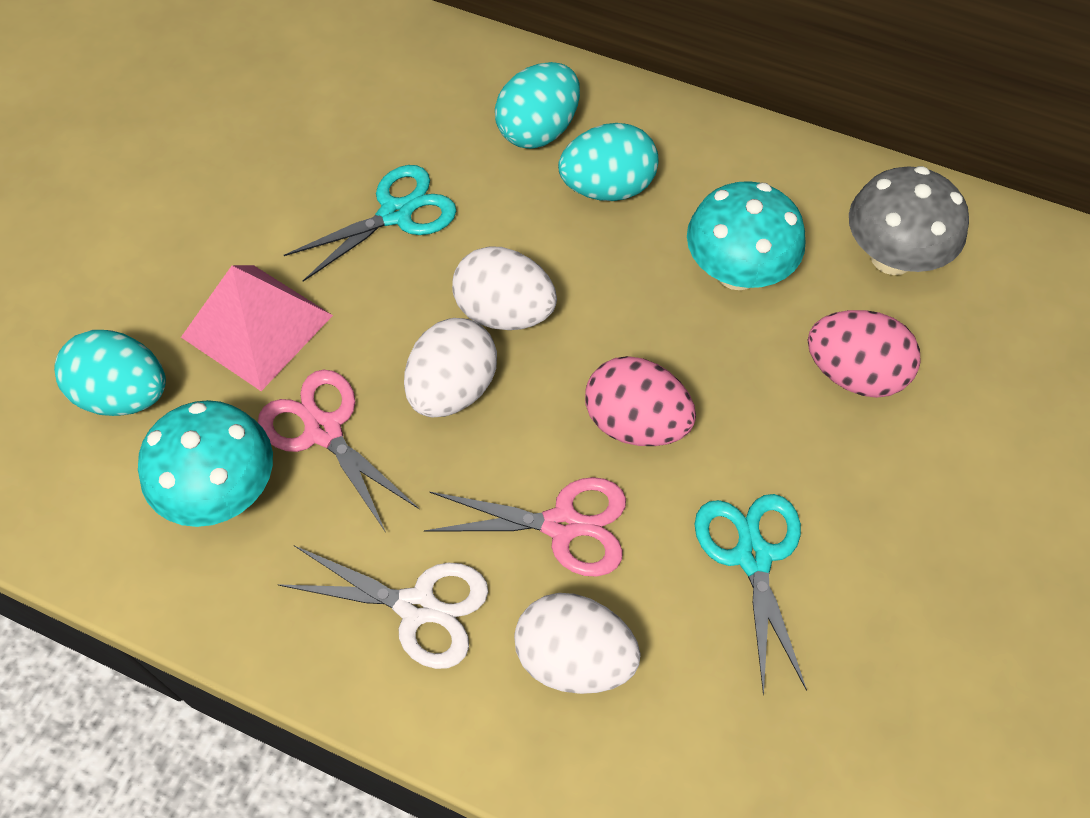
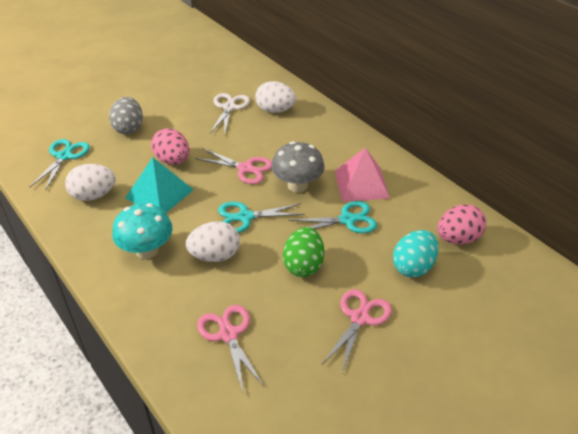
green egg: 0 -> 1
grey egg: 0 -> 1
pink scissors: 2 -> 3
turquoise egg: 3 -> 1
turquoise mushroom: 2 -> 1
turquoise pyramid: 0 -> 1
turquoise scissors: 2 -> 3

